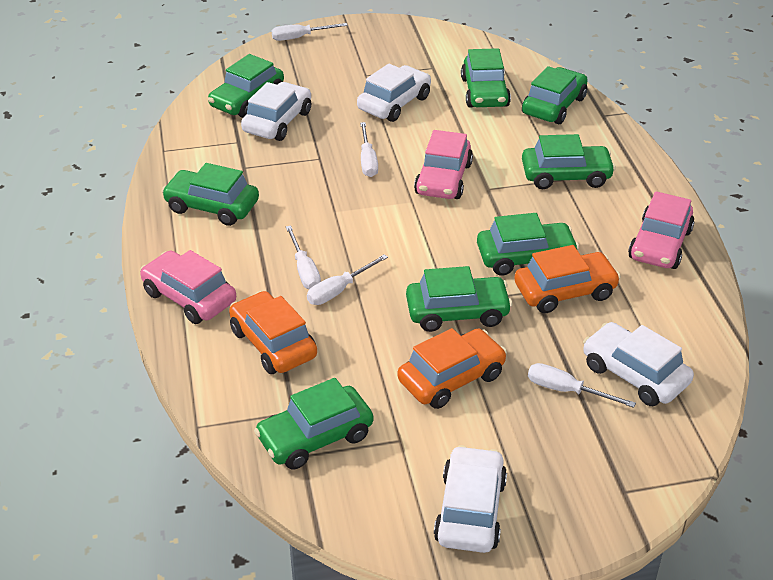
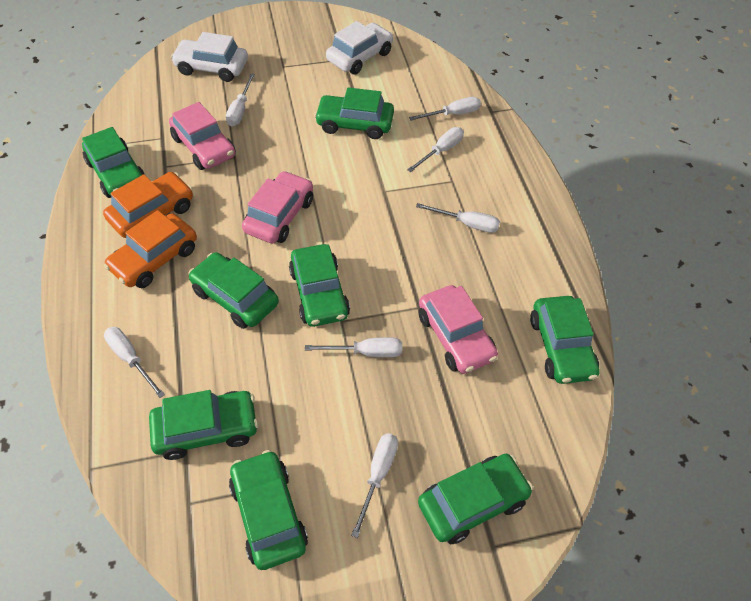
orange car: 3 -> 2
white car: 4 -> 2
white screwdriver: 5 -> 7

